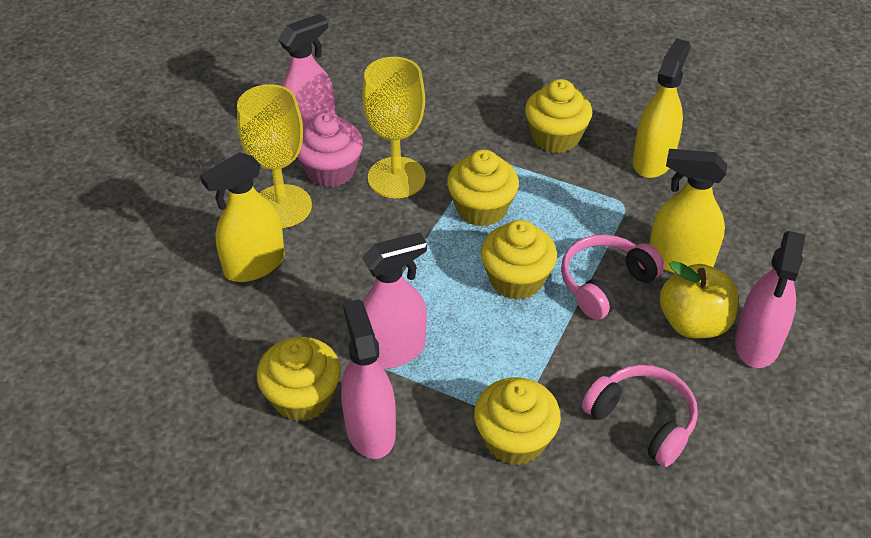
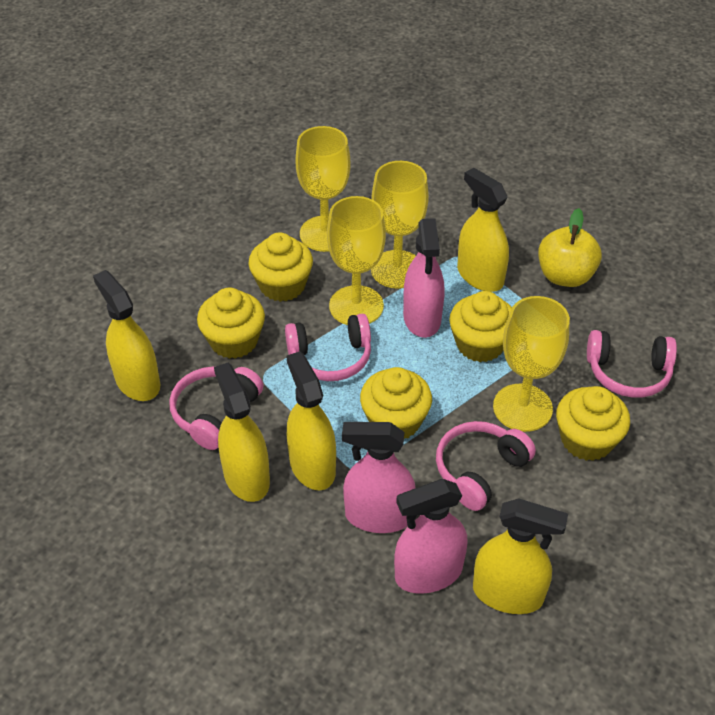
pink cupcake: 1 -> 0
pink headphones: 2 -> 4
pink spray bottle: 4 -> 3
yellow goblet: 2 -> 4
yellow spray bottle: 3 -> 5

